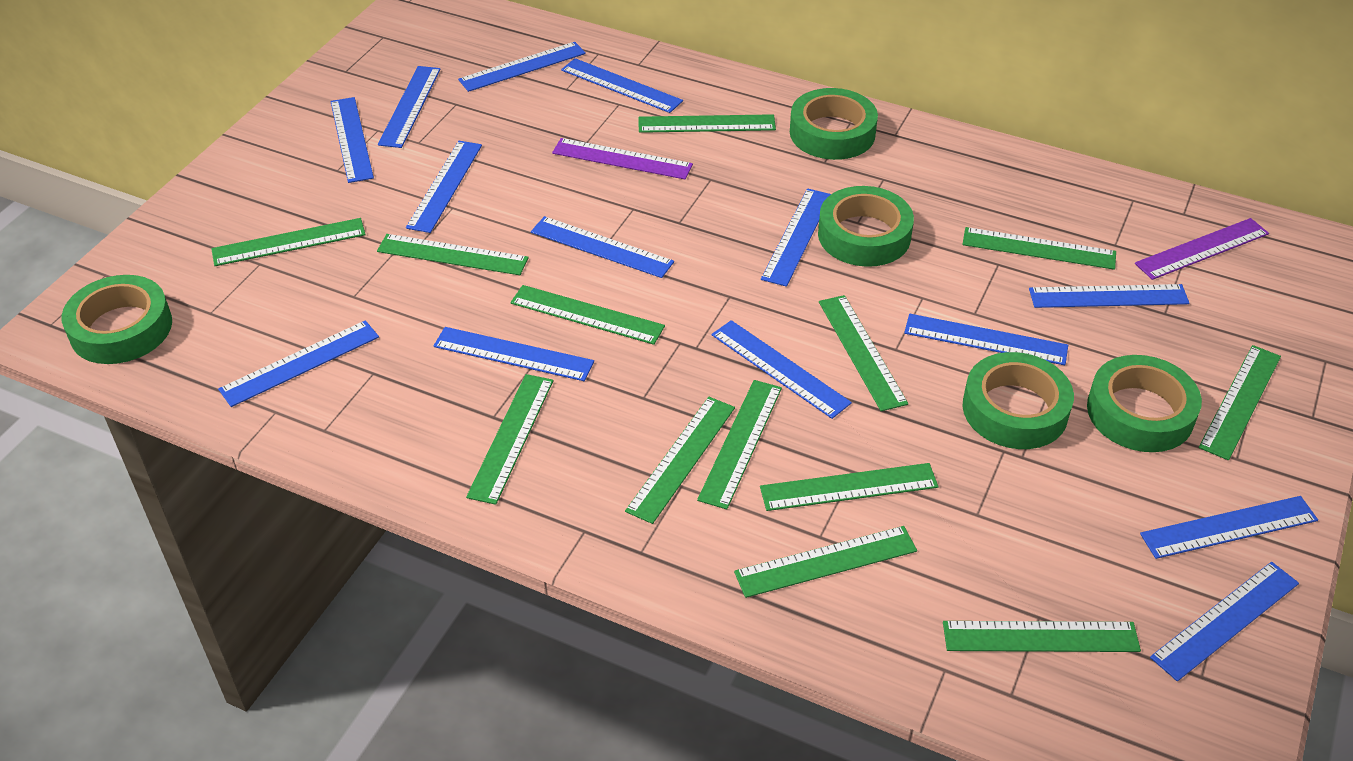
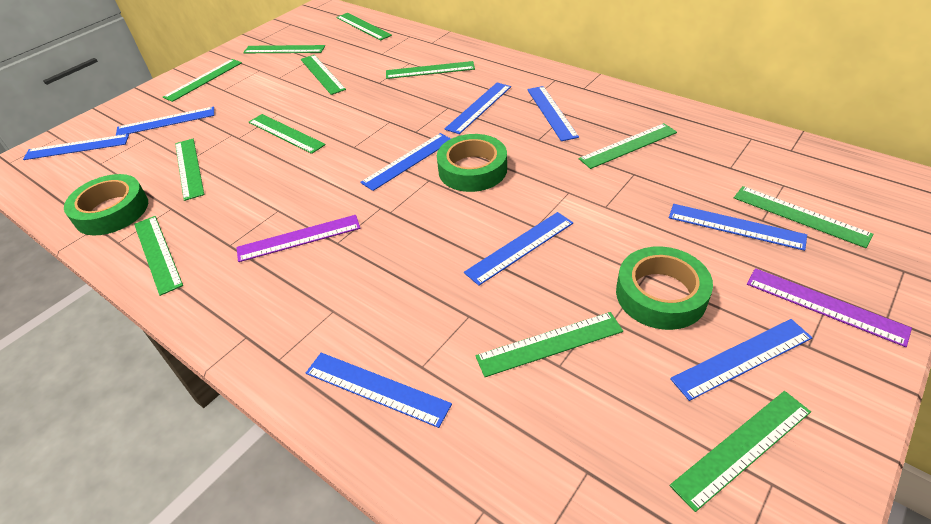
blue ruler: 14 -> 9
green ruler: 13 -> 12
green tape: 5 -> 3

